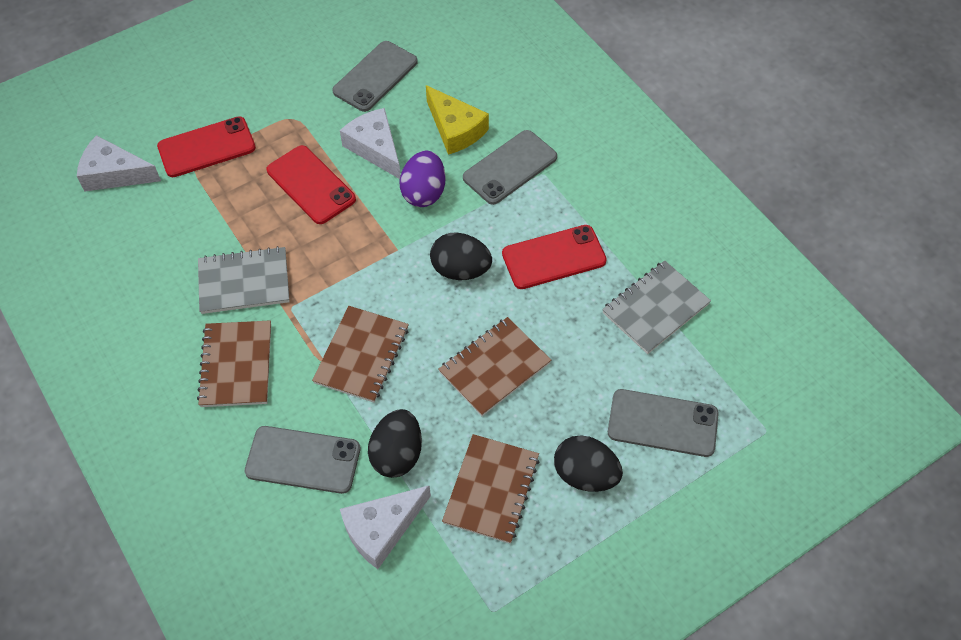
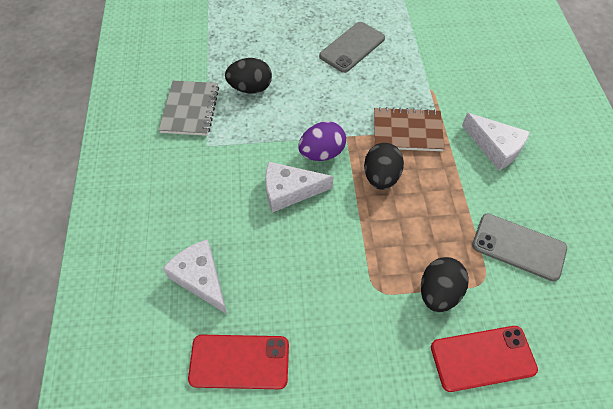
brown notebook: 4 -> 1
grey notebook: 2 -> 1
grey phone: 4 -> 2
red phone: 3 -> 2
yellow cheese: 1 -> 0

